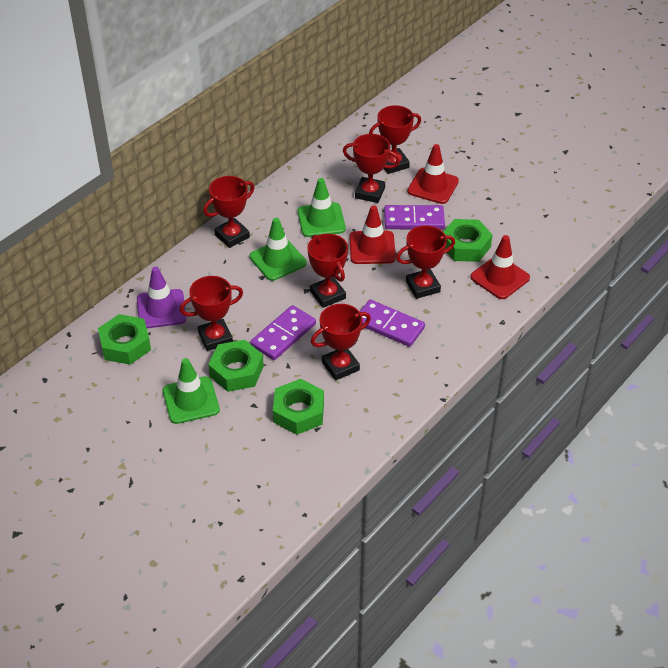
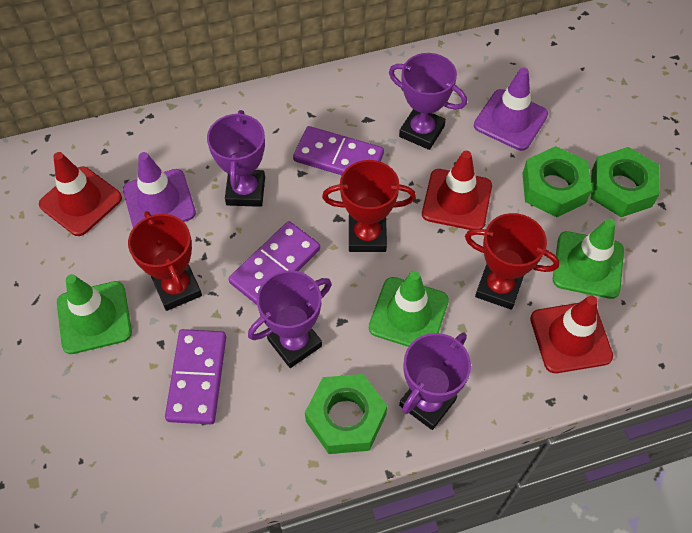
green nut: 4 -> 3
purple traffic cone: 1 -> 2
purple trophy: 0 -> 4
red trophy: 7 -> 3

